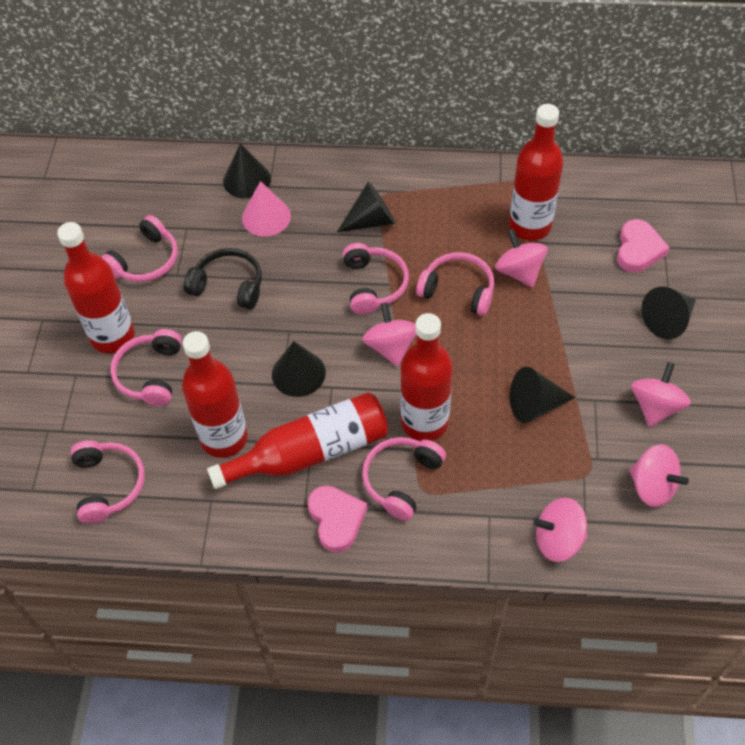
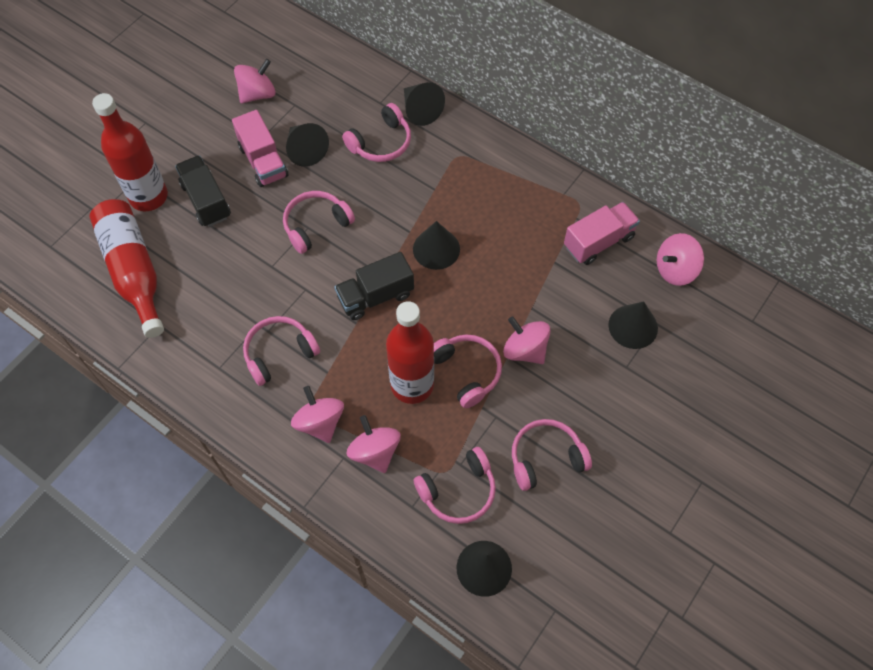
black headphones: 1 -> 0
black truck: 0 -> 2
pink cone: 1 -> 0
pink heart: 2 -> 0
pink truck: 0 -> 2
red bottle: 5 -> 3

